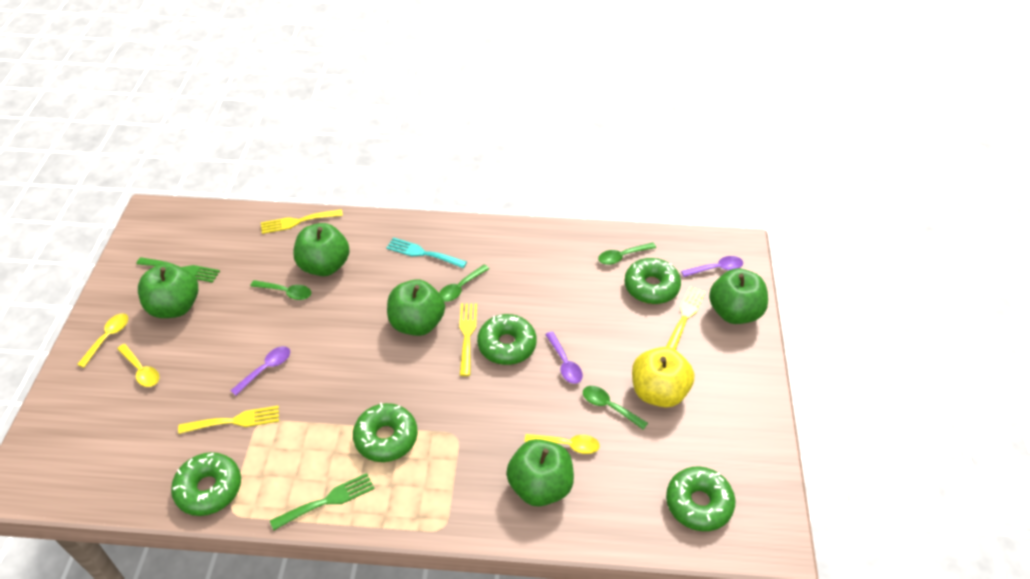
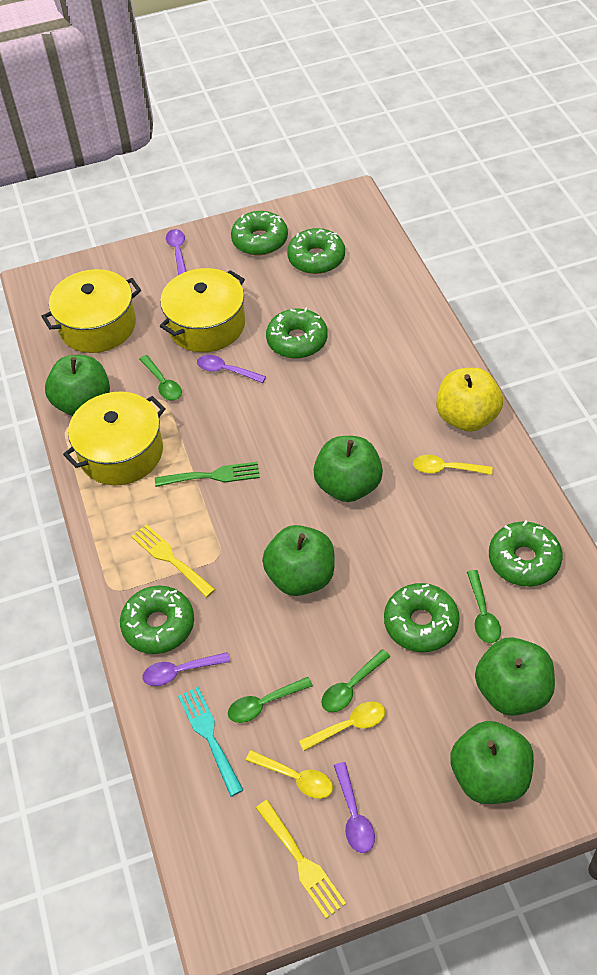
green donut: 5 -> 6
green fork: 2 -> 1
purple spoon: 3 -> 4
yellow fork: 4 -> 2
yellow pot: 0 -> 3

